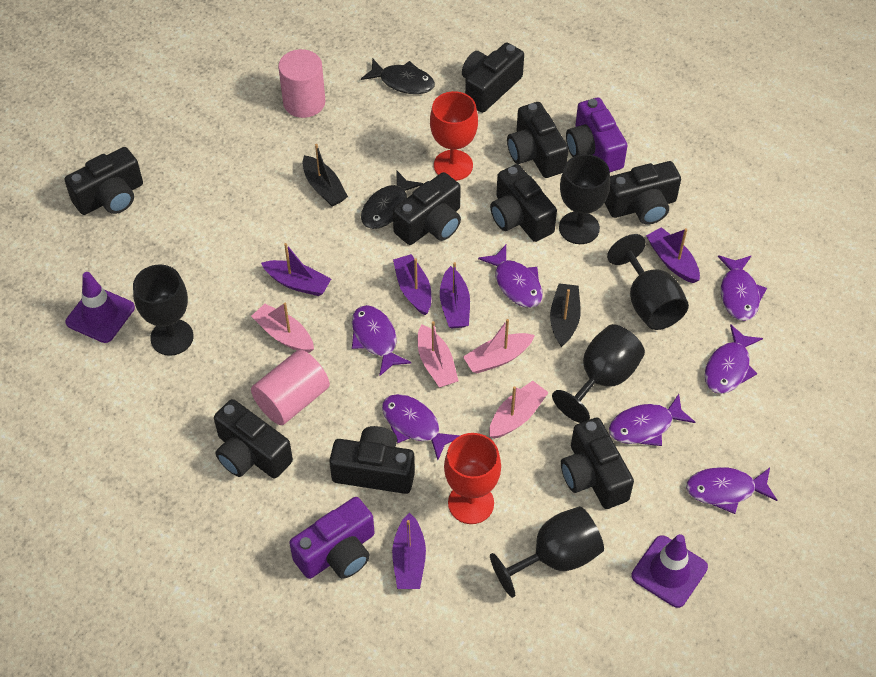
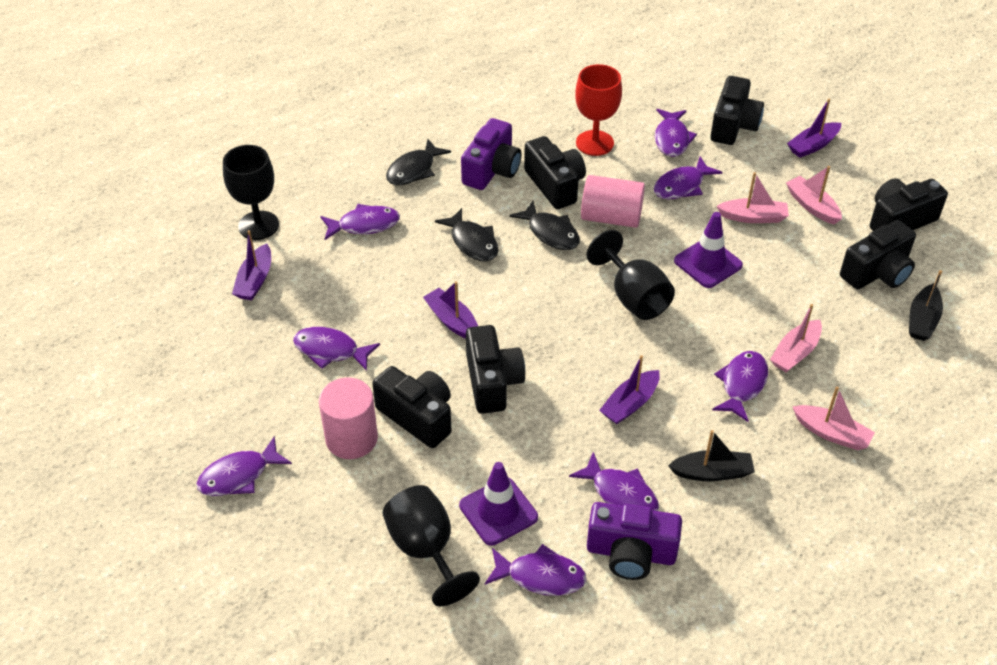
black camera: 9 -> 6
black fish: 2 -> 3
black goblet: 5 -> 3
purple boat: 5 -> 4
purple fish: 7 -> 8
red goblet: 2 -> 1

